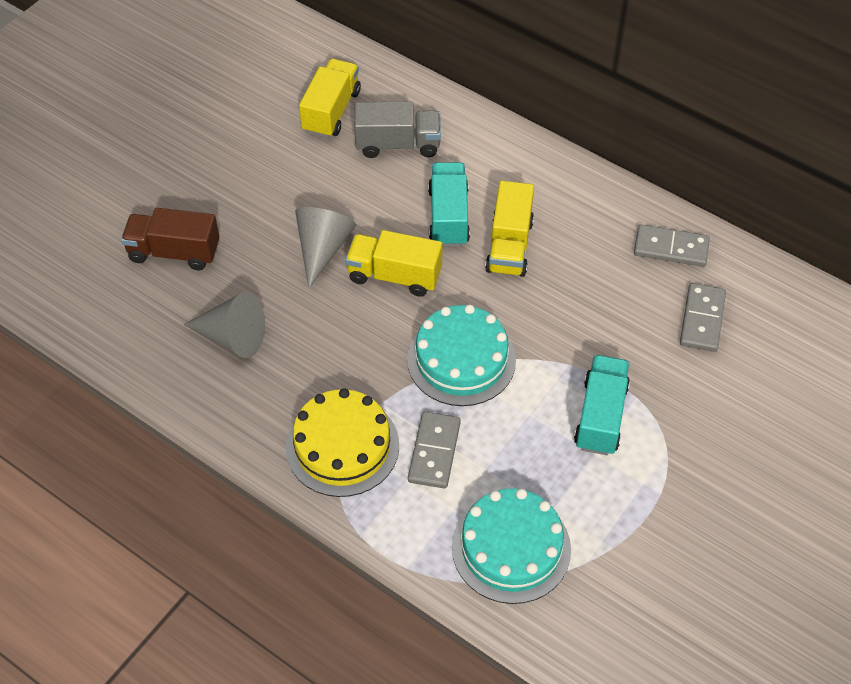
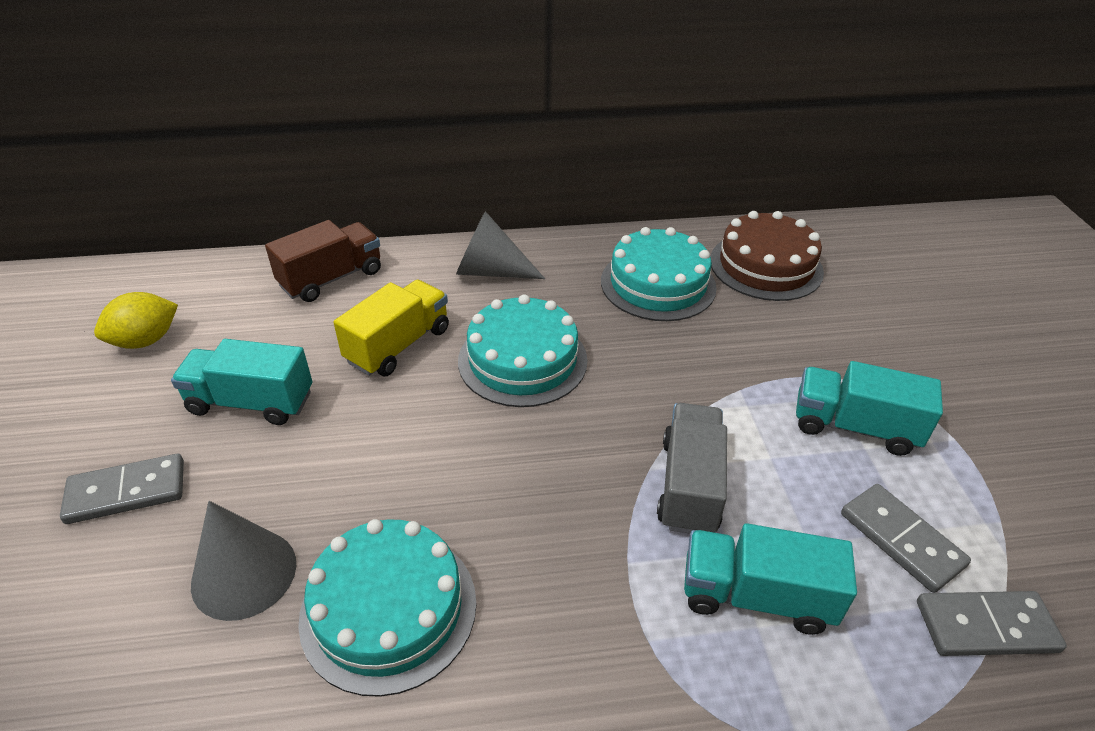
brown cake: 0 -> 1
turquoise cake: 2 -> 3
turquoise truck: 2 -> 3
yellow cake: 1 -> 0
yellow lemon: 0 -> 1
yellow truck: 3 -> 1

